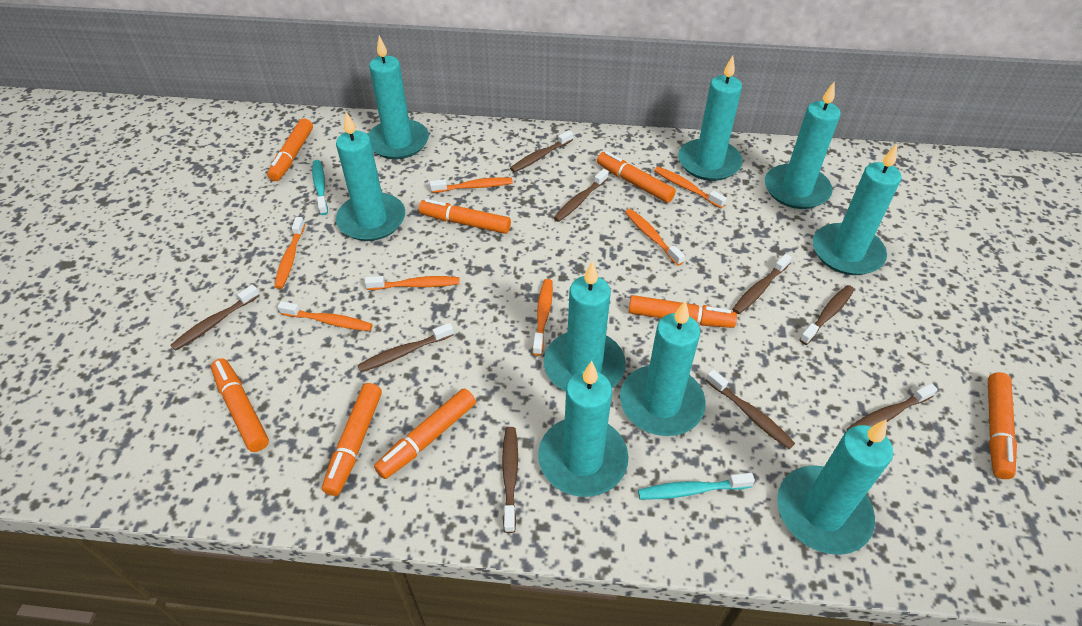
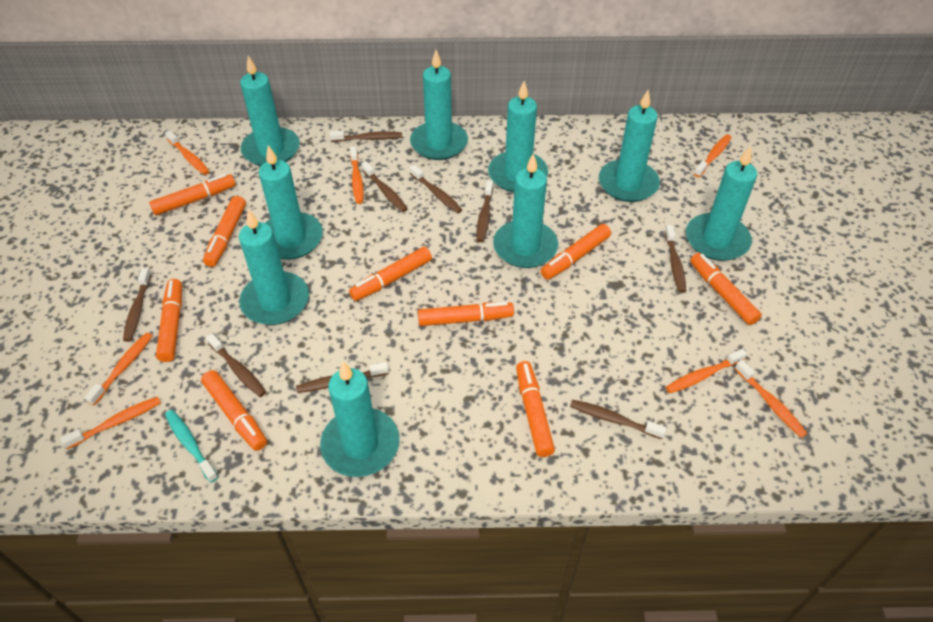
orange marker: 8 -> 9
turquoise toothbrush: 2 -> 1

